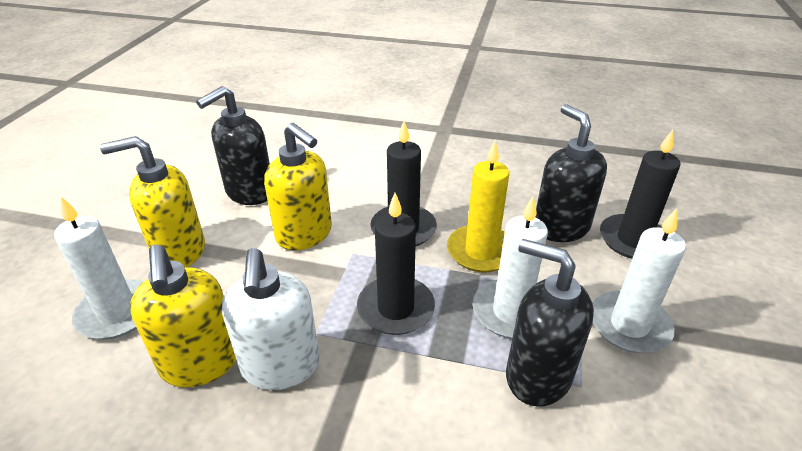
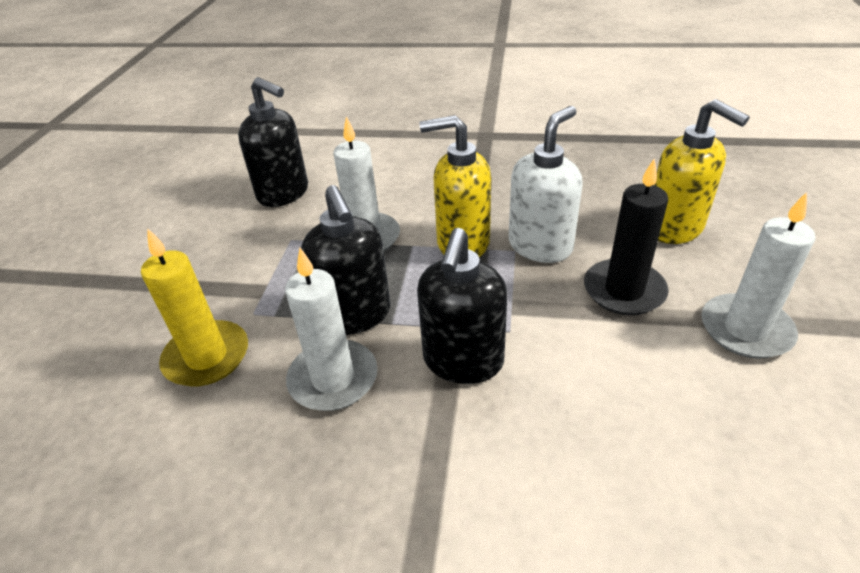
black candle: 3 -> 1
yellow soap dispenser: 3 -> 2

